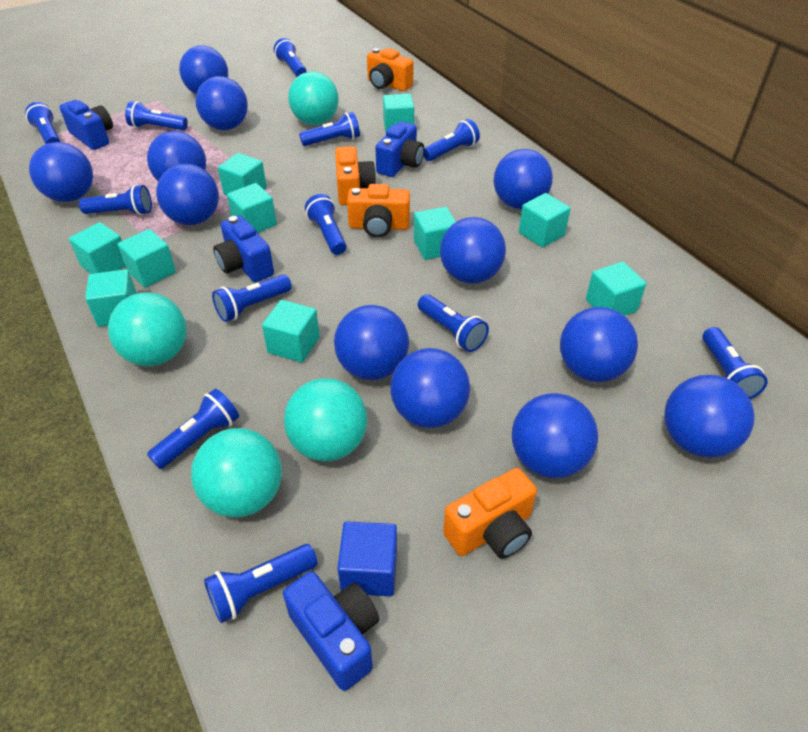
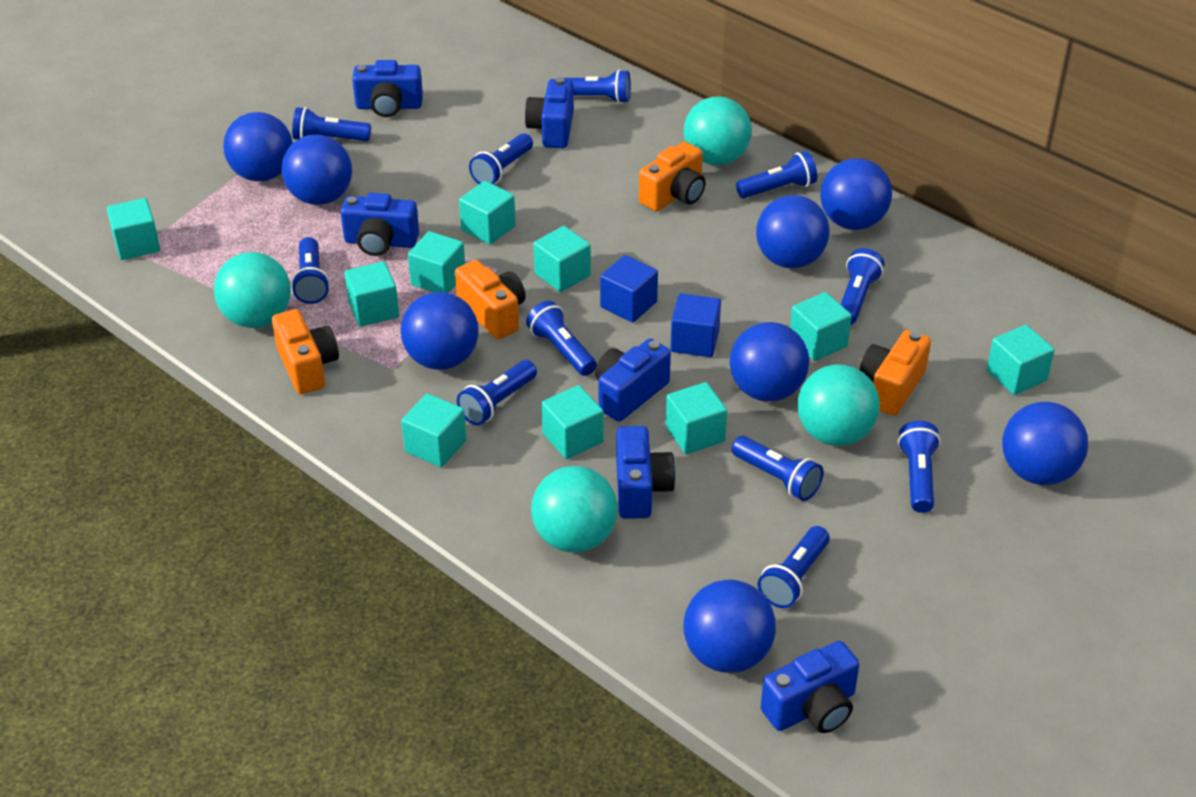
blue ball: 12 -> 8
blue camera: 4 -> 6
blue cube: 1 -> 2
blue flashlight: 12 -> 11

